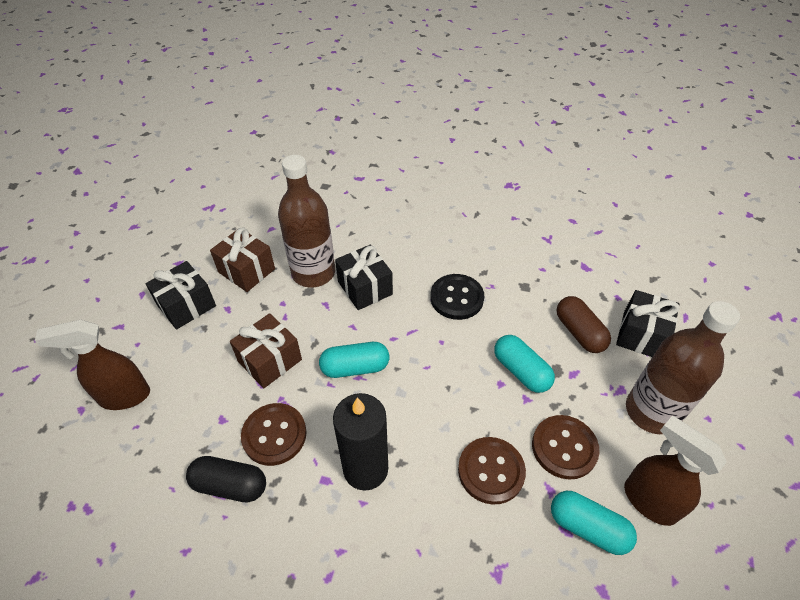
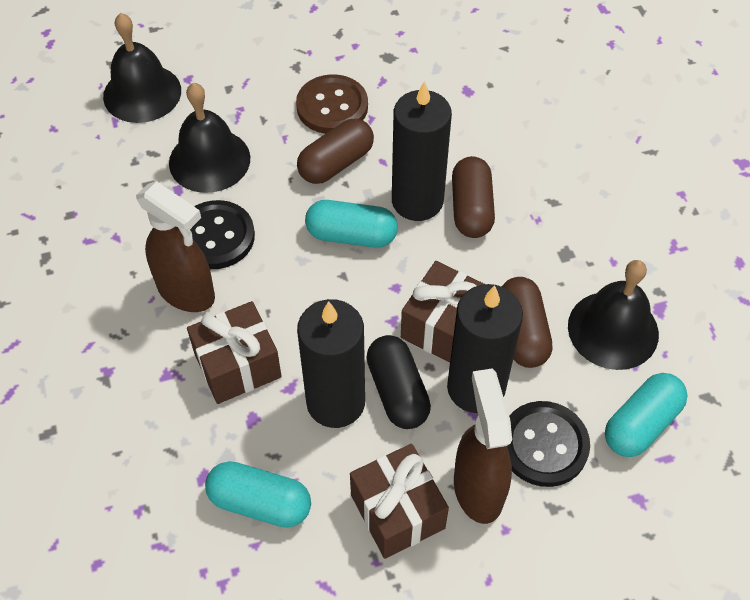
black bell: 0 -> 3
black button: 1 -> 2
black candle: 1 -> 3
black gift: 3 -> 0
brown bottle: 2 -> 0
brown button: 3 -> 1
brown capsule: 1 -> 3
brown gift: 2 -> 3

